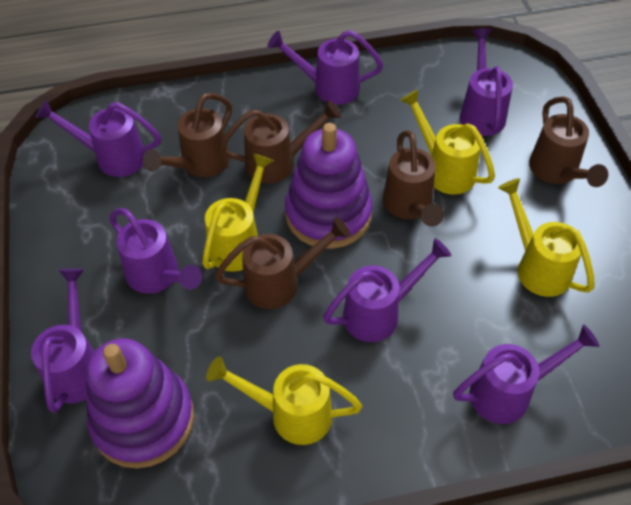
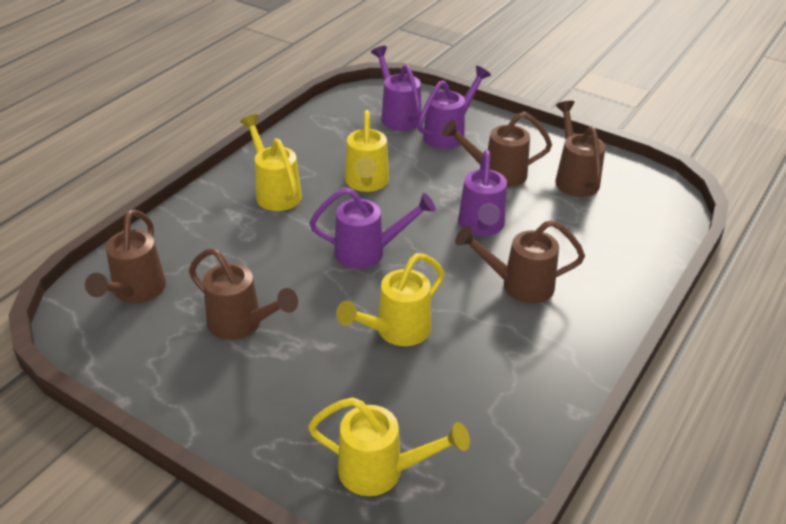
purple stacking toy: 2 -> 0
purple watering can: 7 -> 4

